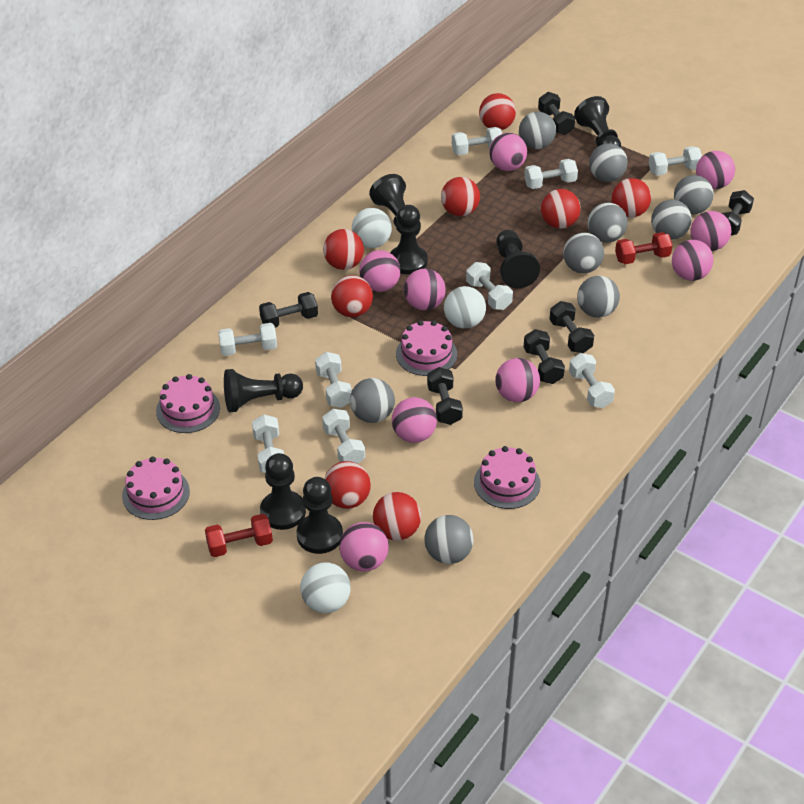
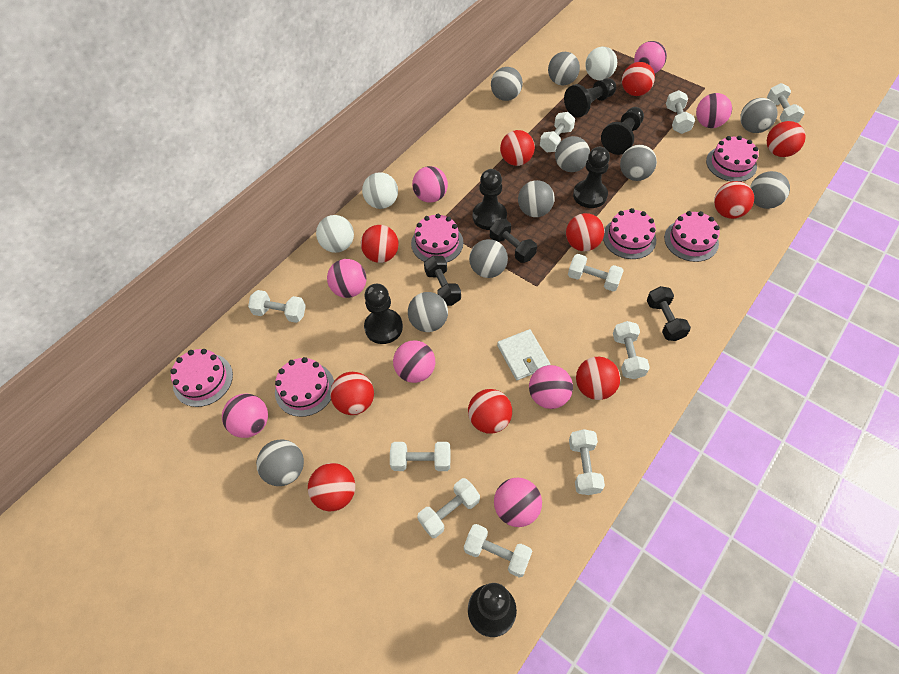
black dumbbell: 6 -> 3
black pawn: 7 -> 6
grey ball: 9 -> 10
pink ball: 9 -> 8
pink cake: 4 -> 6
red ball: 8 -> 10
red dumbbell: 2 -> 0
white dumbbell: 9 -> 10
white wallet: 0 -> 1

